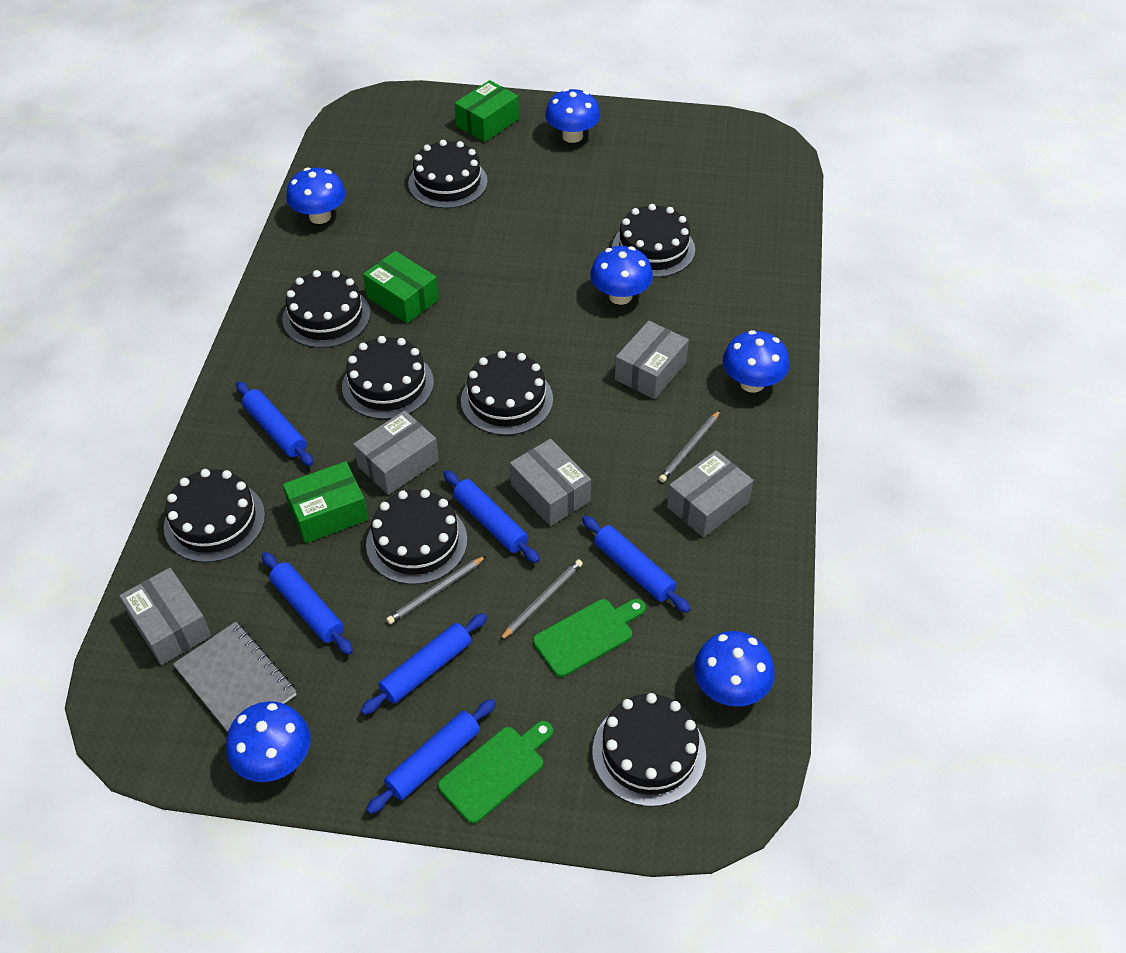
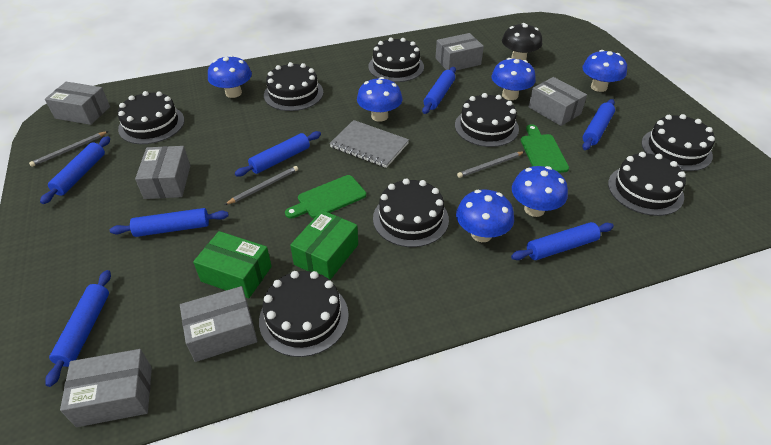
black mushroom: 0 -> 1
blue rolling pin: 6 -> 7
green box: 3 -> 2
grey box: 5 -> 6

